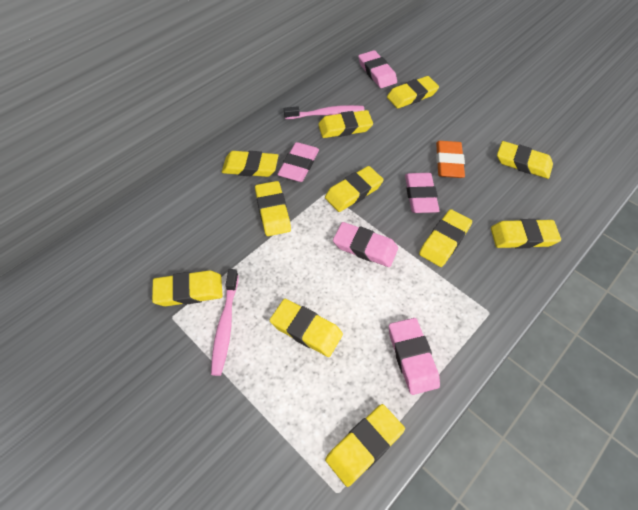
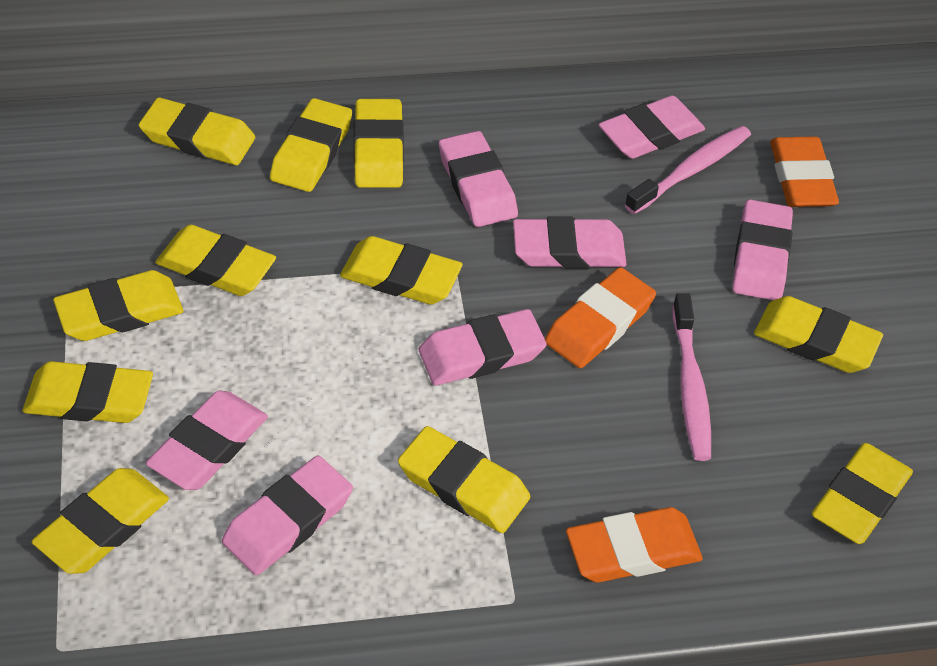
orange eraser: 1 -> 3
pink eraser: 5 -> 7

